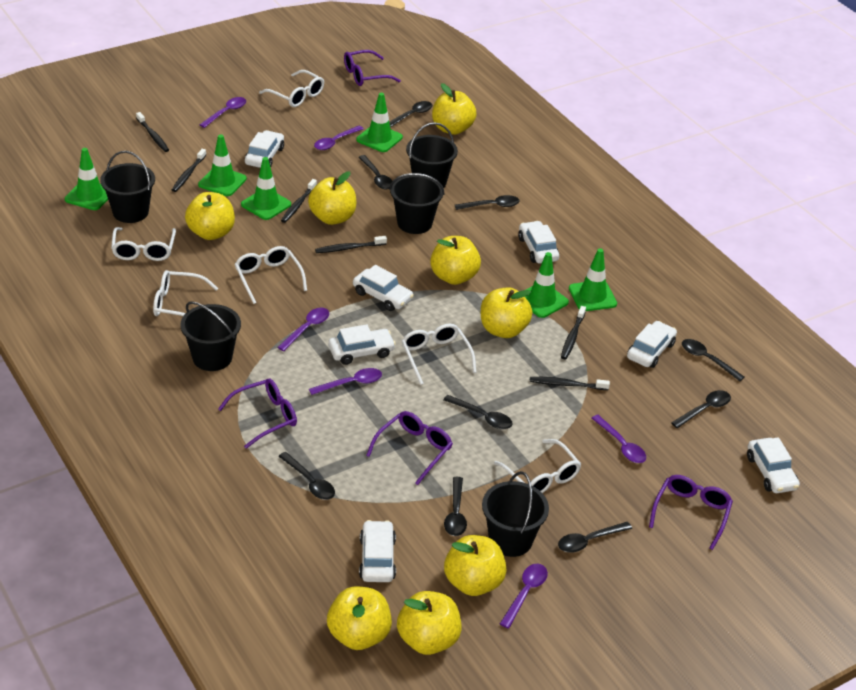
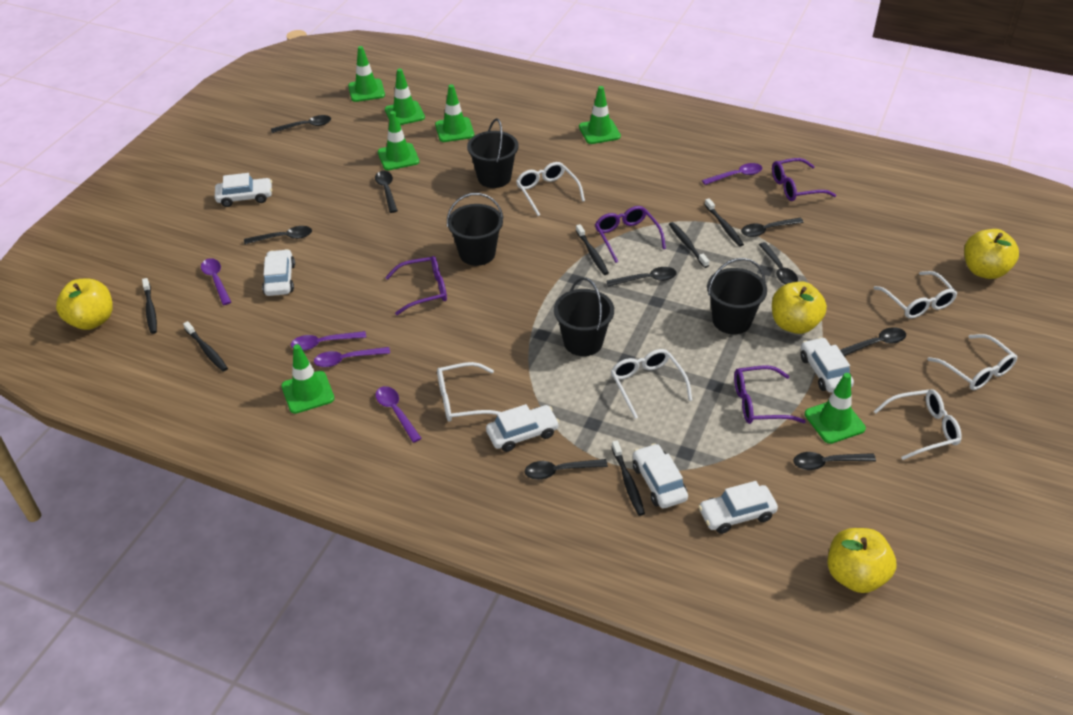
black bucket: 5 -> 4
green traffic cone: 6 -> 7
purple spoon: 6 -> 5
white car: 7 -> 6
yellow apple: 8 -> 4

